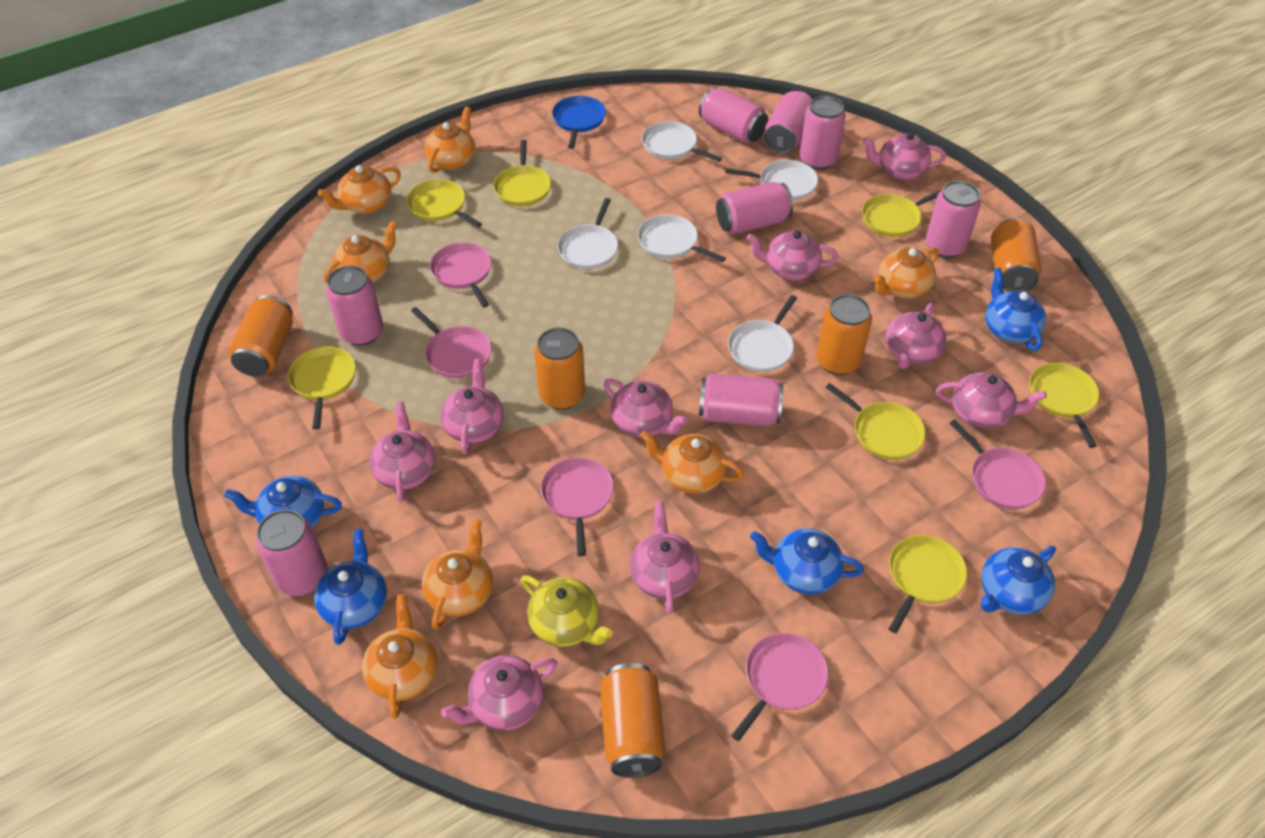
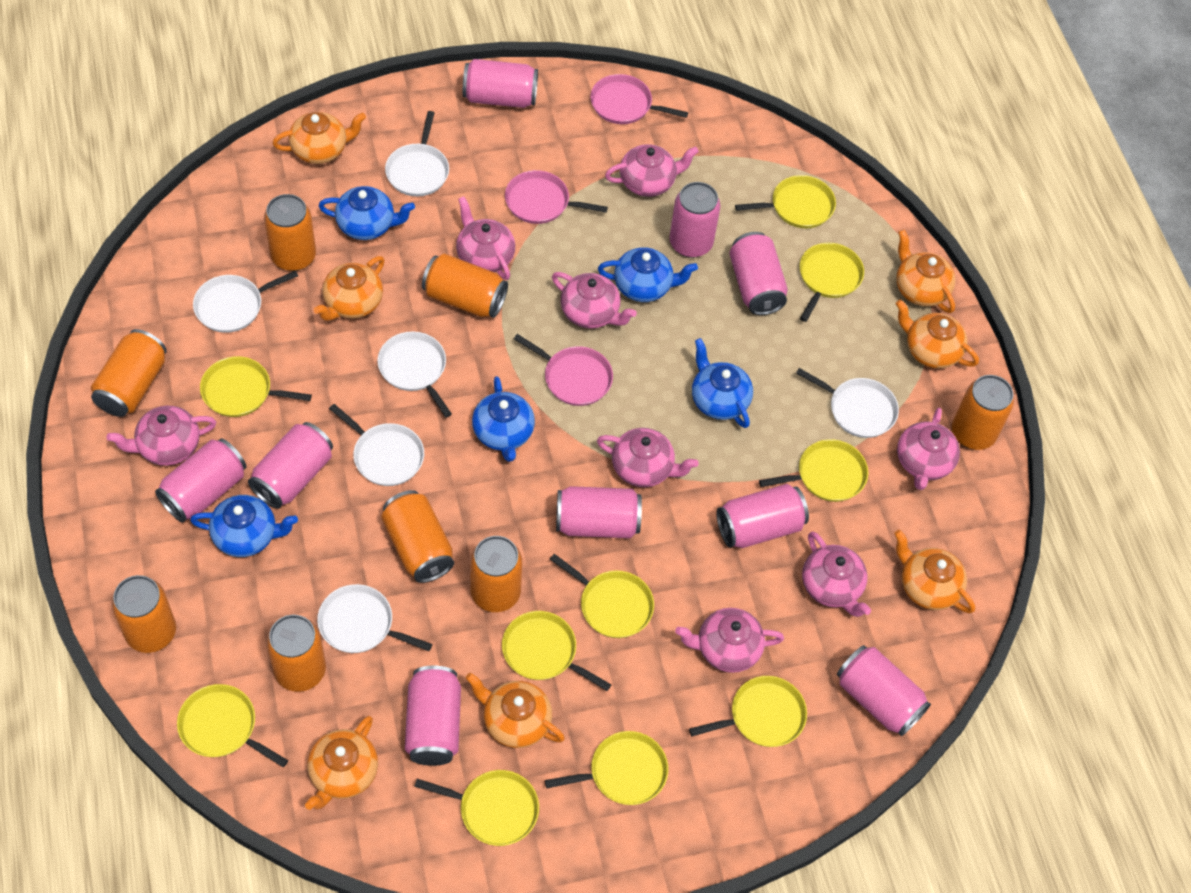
blue pan: 1 -> 0
orange can: 5 -> 8
pink can: 8 -> 9
pink pan: 5 -> 3
pink teapot: 9 -> 8
white pan: 5 -> 6
yellow pan: 7 -> 10
yellow teapot: 1 -> 0

